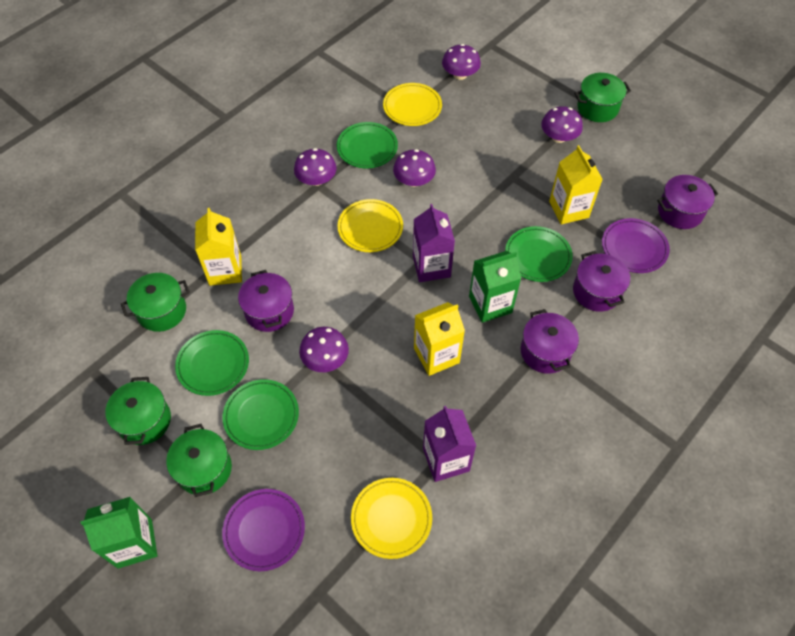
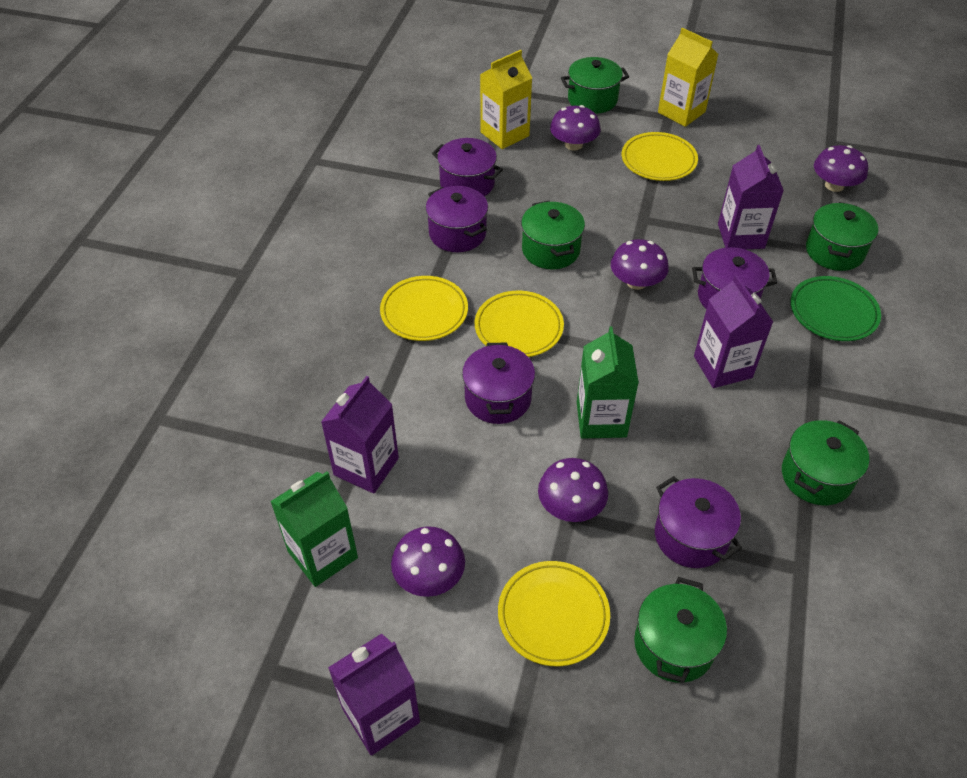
green plate: 4 -> 1
green pot: 4 -> 5
purple carton: 2 -> 4
purple plate: 2 -> 0
purple pot: 4 -> 5
yellow carton: 3 -> 2
yellow plate: 3 -> 4

